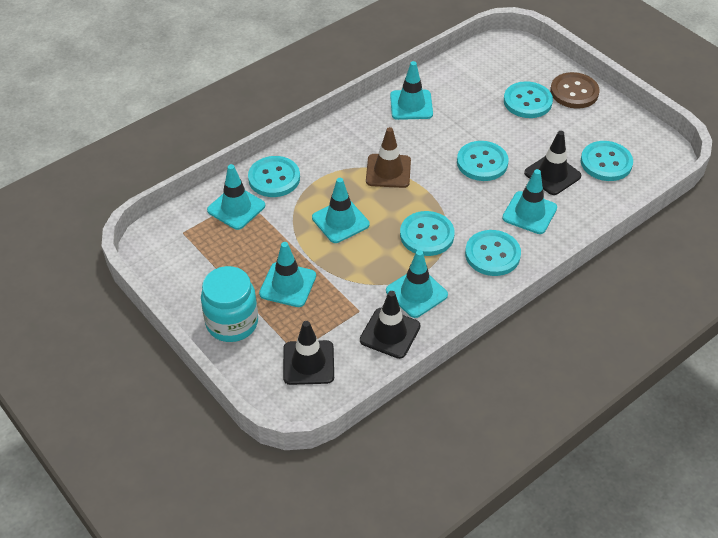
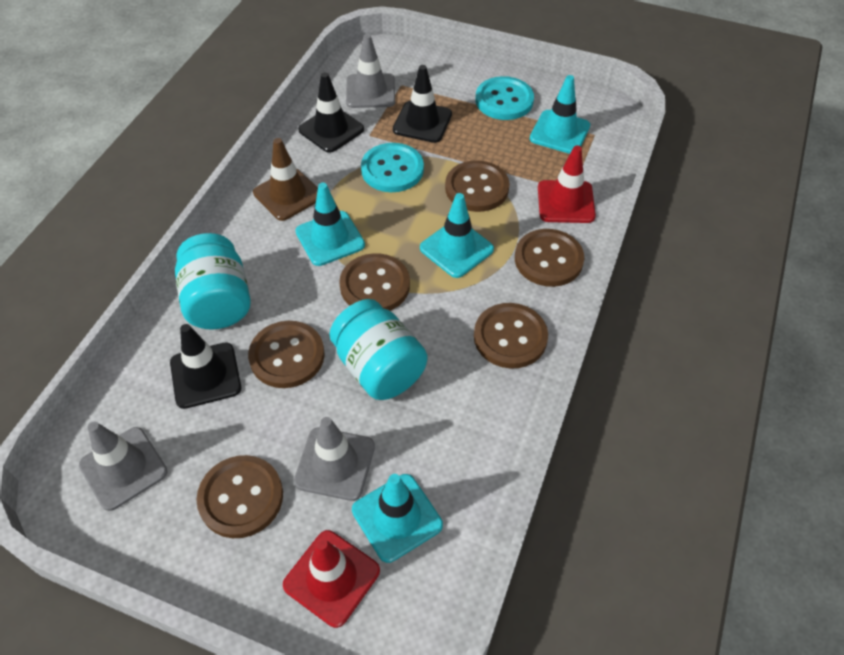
brown button: 1 -> 6
grey traffic cone: 0 -> 3
red traffic cone: 0 -> 2
turquoise button: 6 -> 2
turquoise jar: 1 -> 2
turquoise traffic cone: 6 -> 4

